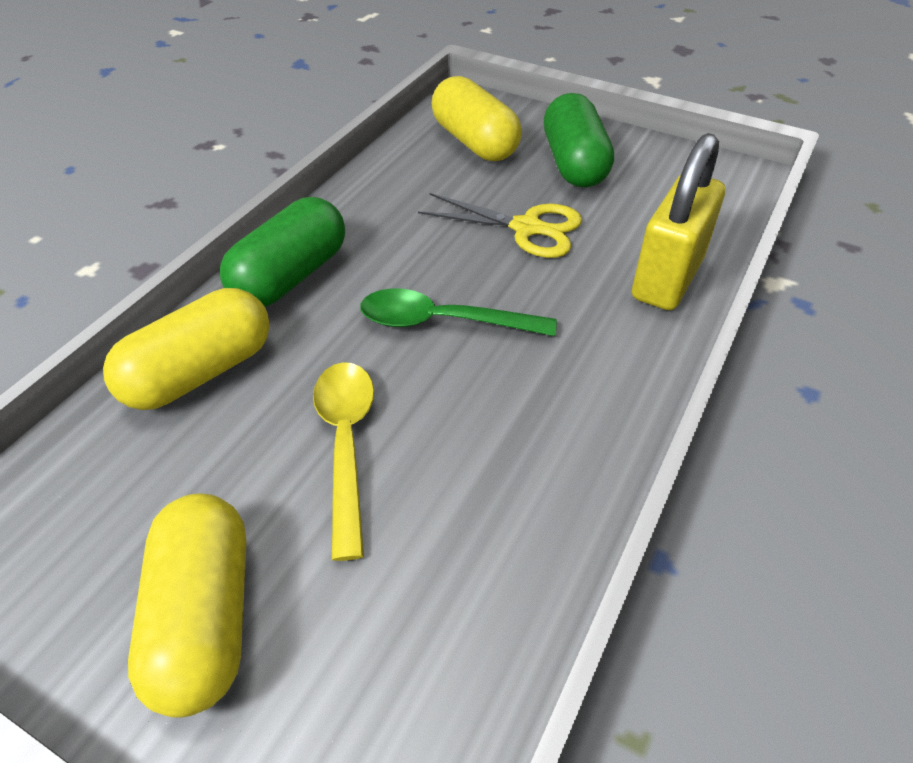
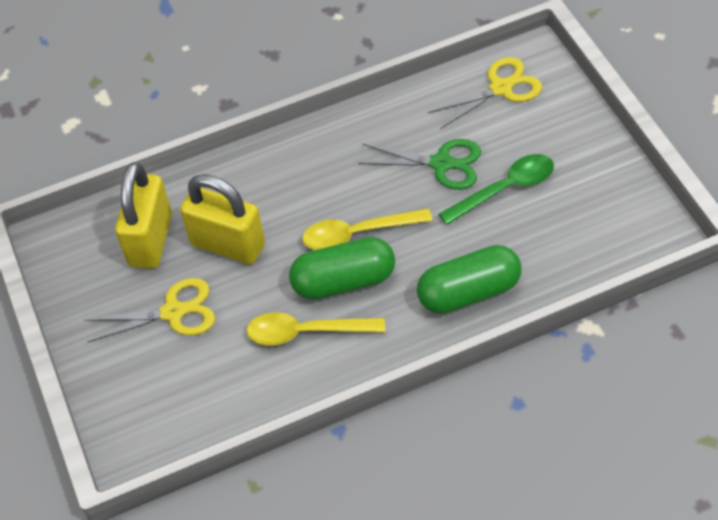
green scissors: 0 -> 1
yellow capsule: 3 -> 0
yellow padlock: 1 -> 2
yellow scissors: 1 -> 2
yellow spoon: 1 -> 2

